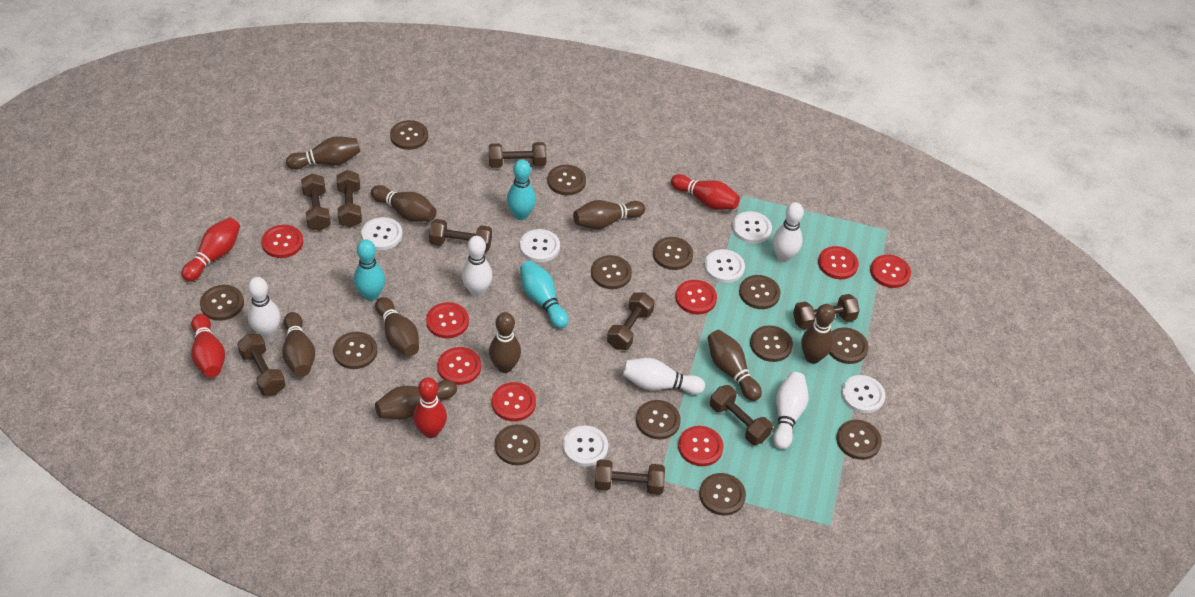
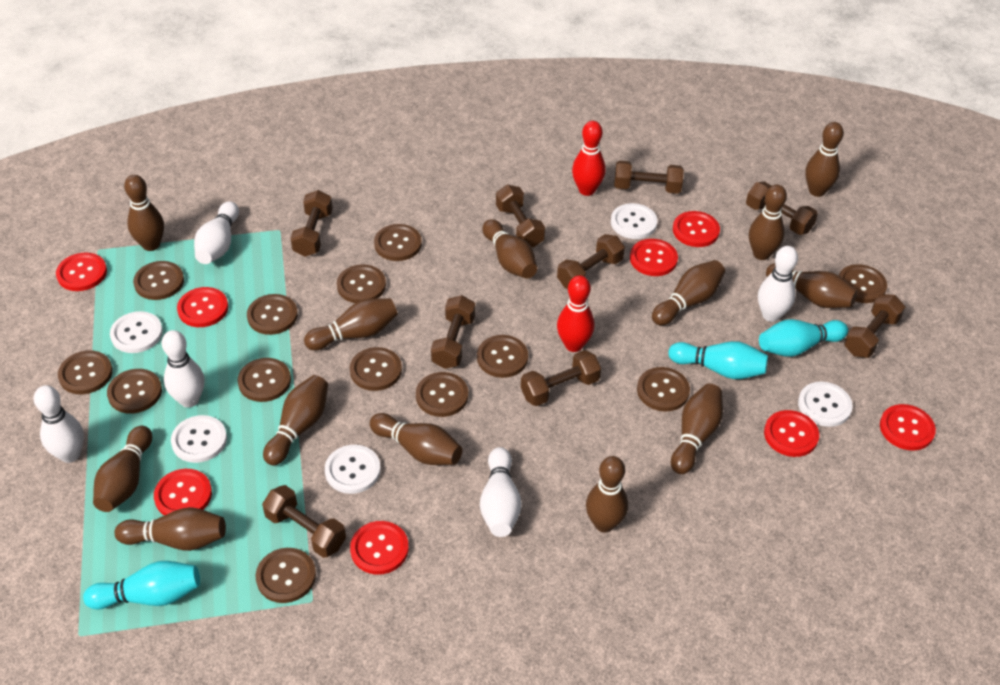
brown bowling pin: 9 -> 13
red bowling pin: 4 -> 2
white button: 6 -> 5

